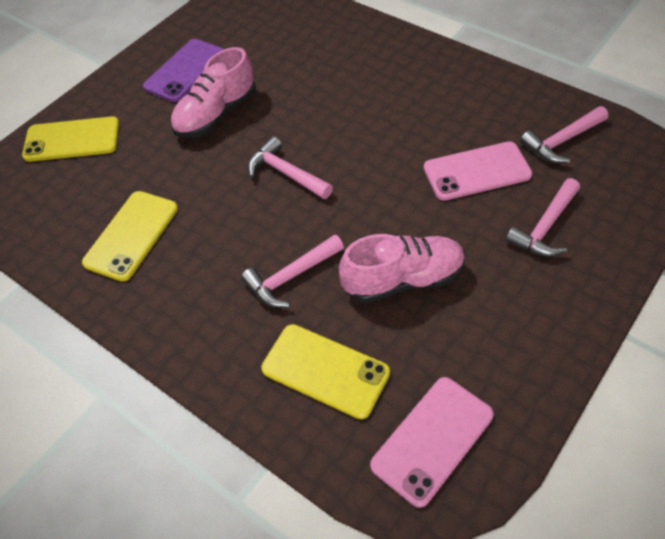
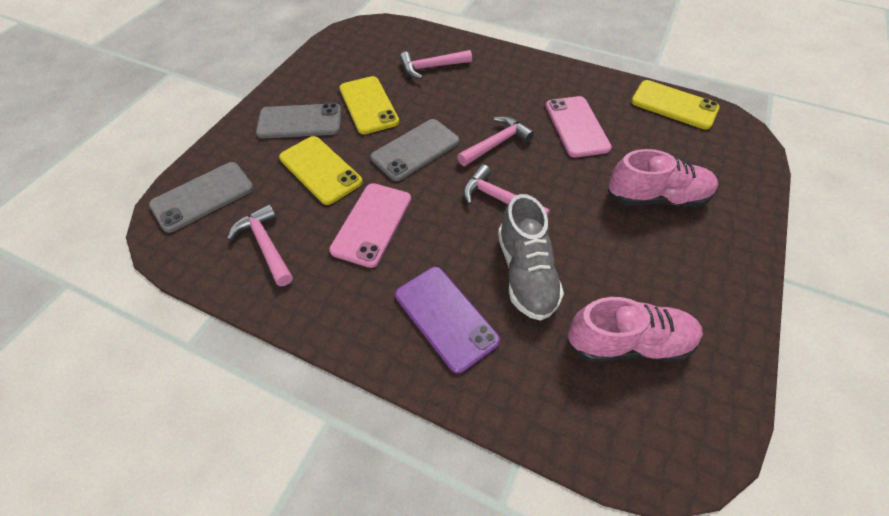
grey phone: 0 -> 3
grey shoe: 0 -> 1

